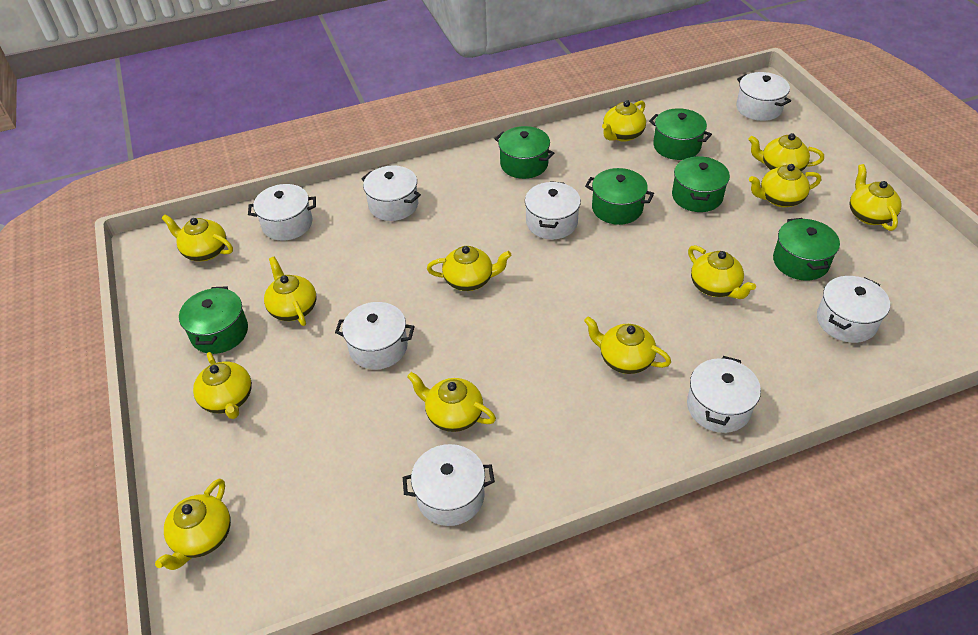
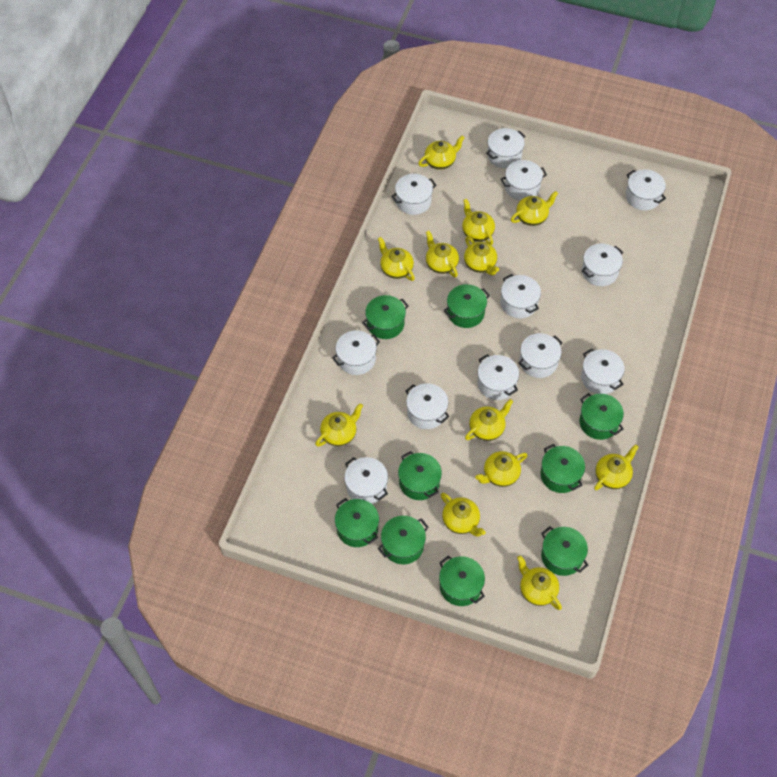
green pot: 6 -> 9
white pot: 8 -> 12

